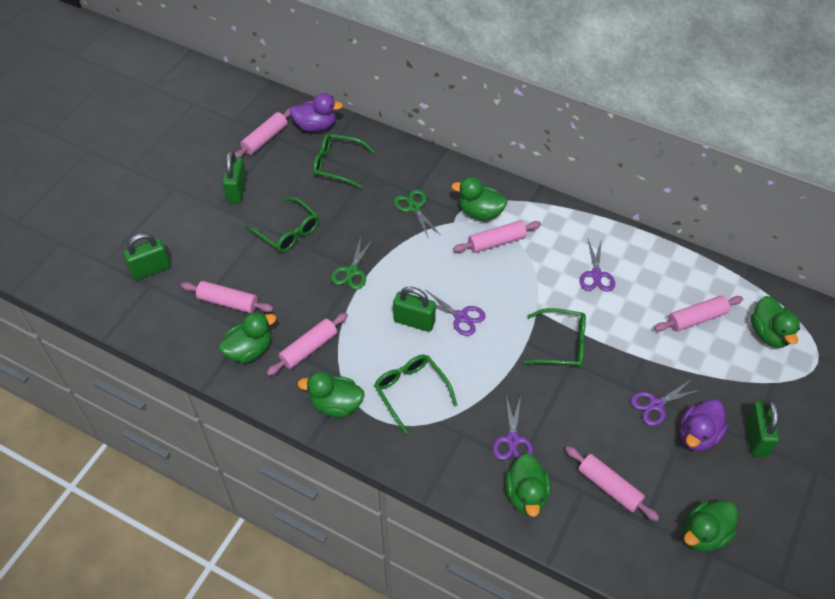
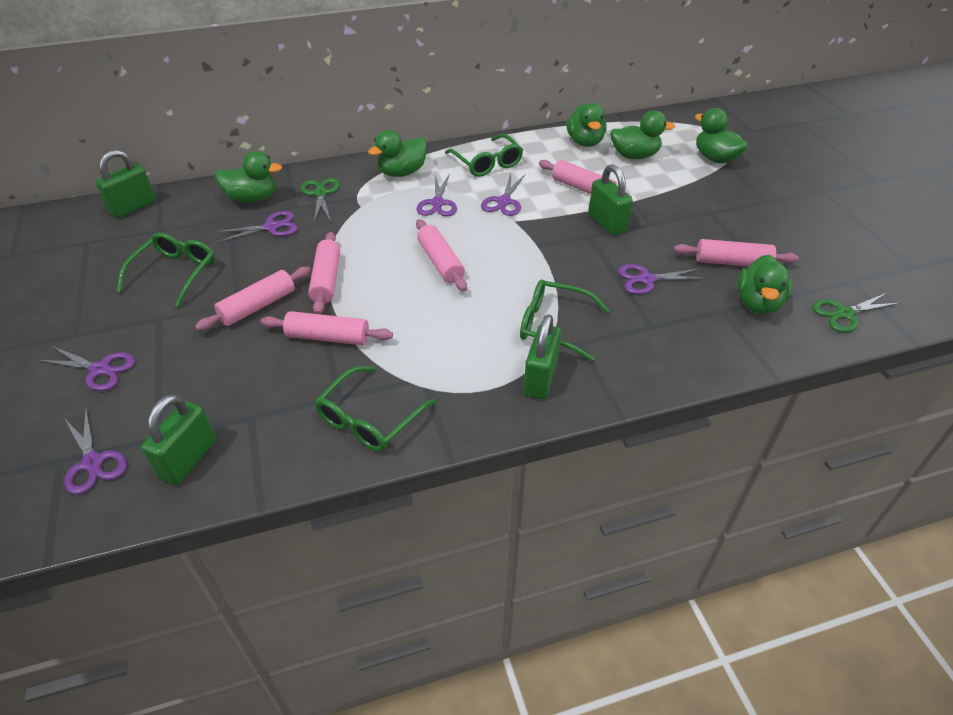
purple duck: 2 -> 0
purple scissors: 4 -> 6

